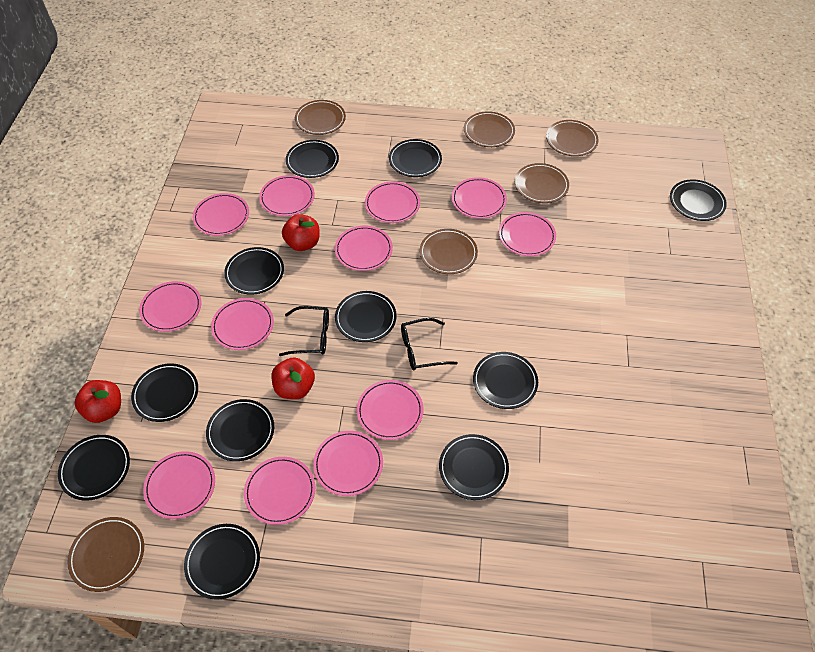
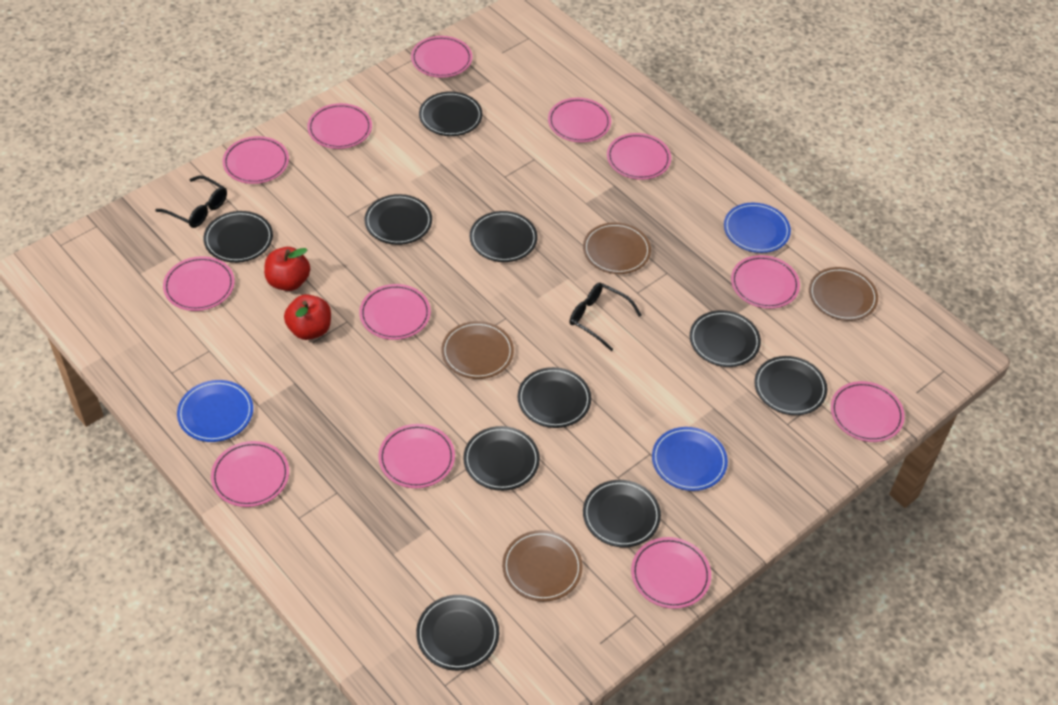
black plate: 11 -> 10
blue plate: 0 -> 3
brown plate: 6 -> 4
red apple: 3 -> 2

